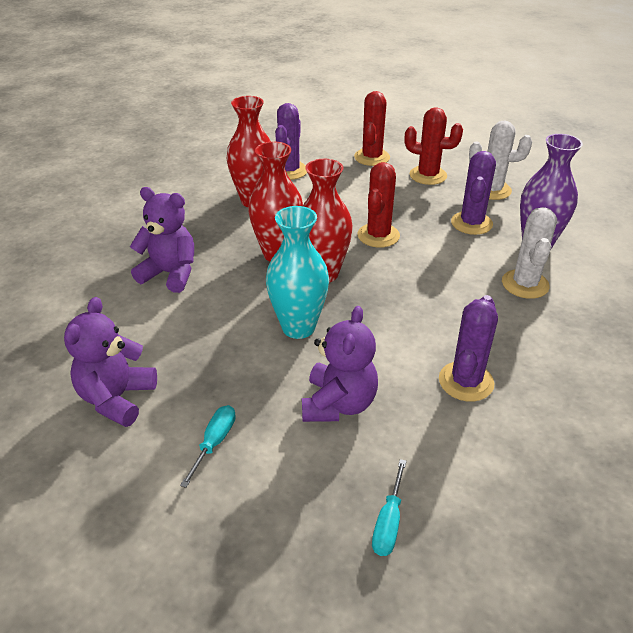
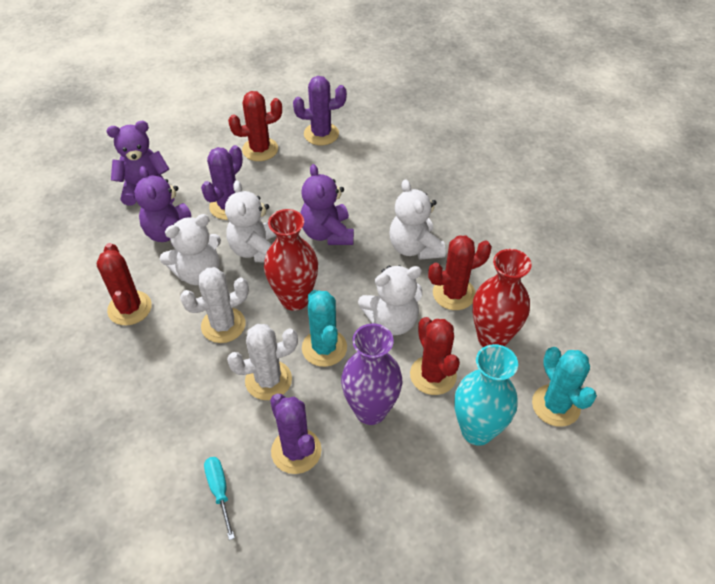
red cactus: 3 -> 4
red vase: 3 -> 2
turquoise cactus: 0 -> 2
turquoise screwdriver: 2 -> 1
white teddy bear: 0 -> 4

